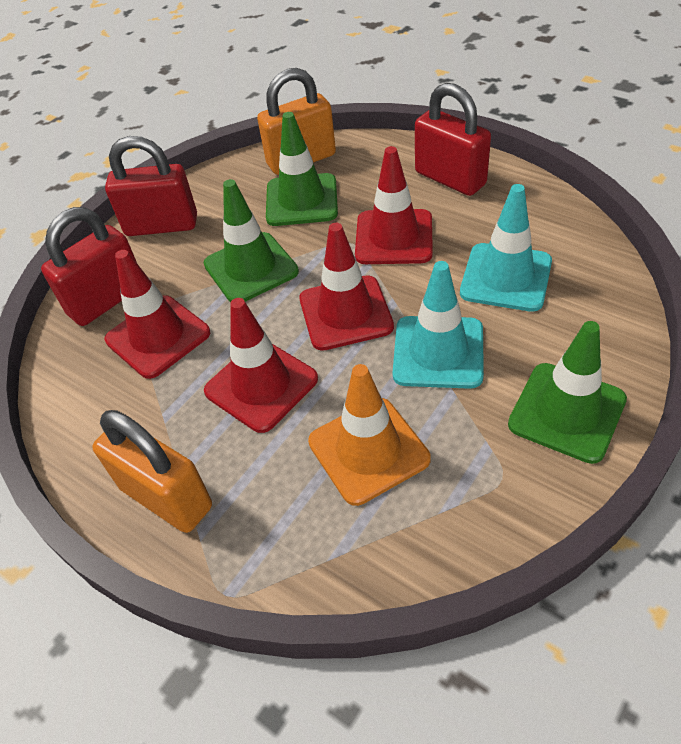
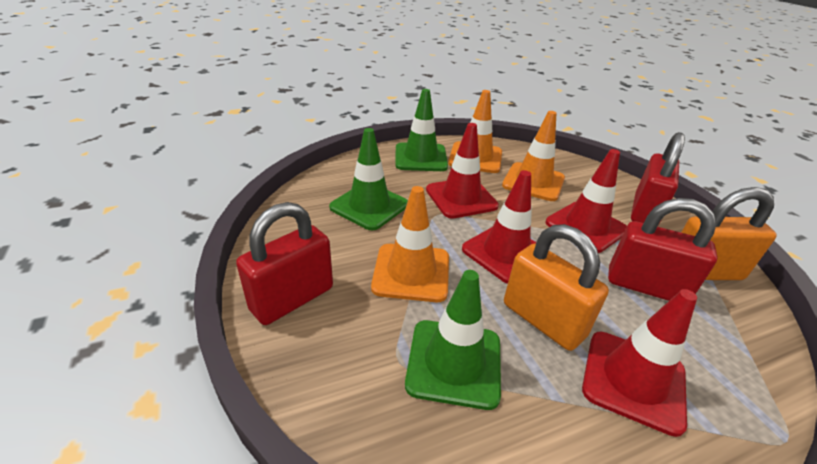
orange traffic cone: 1 -> 3
turquoise traffic cone: 2 -> 0

